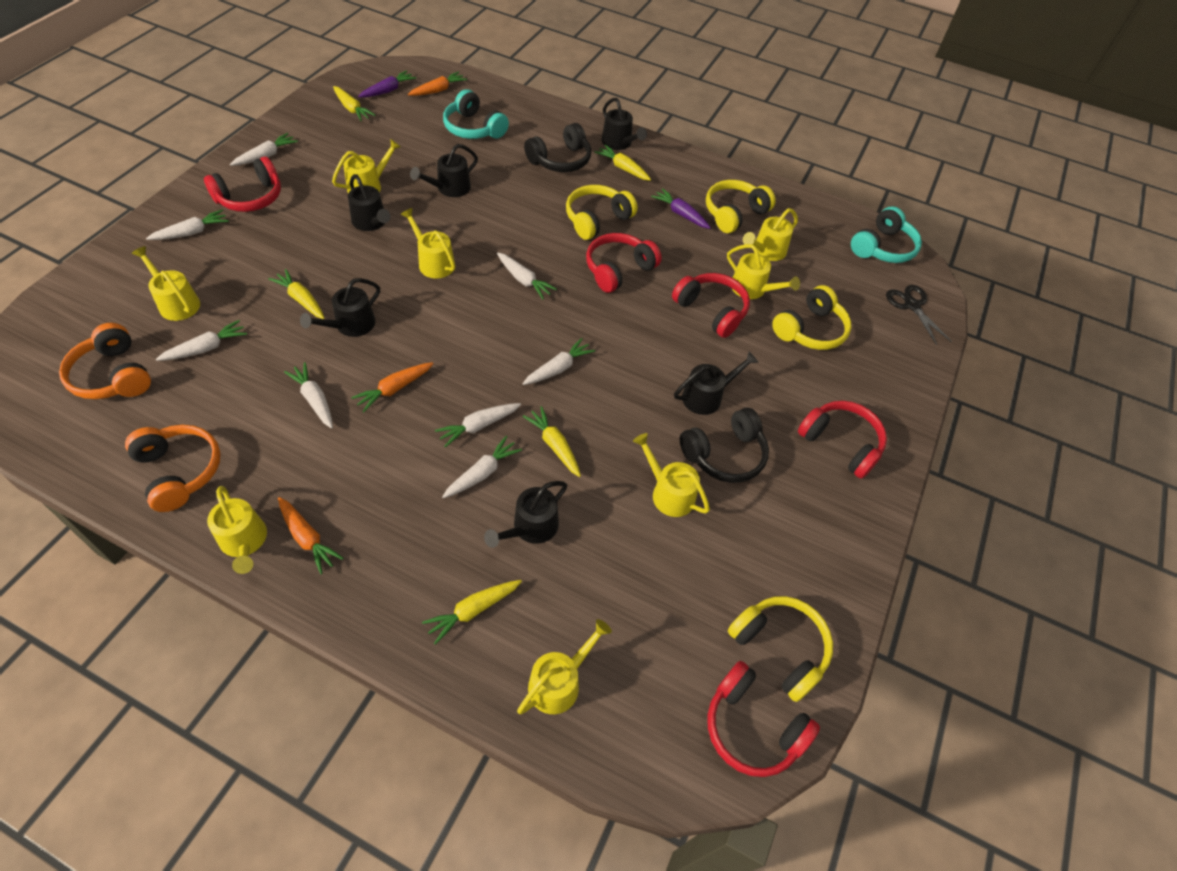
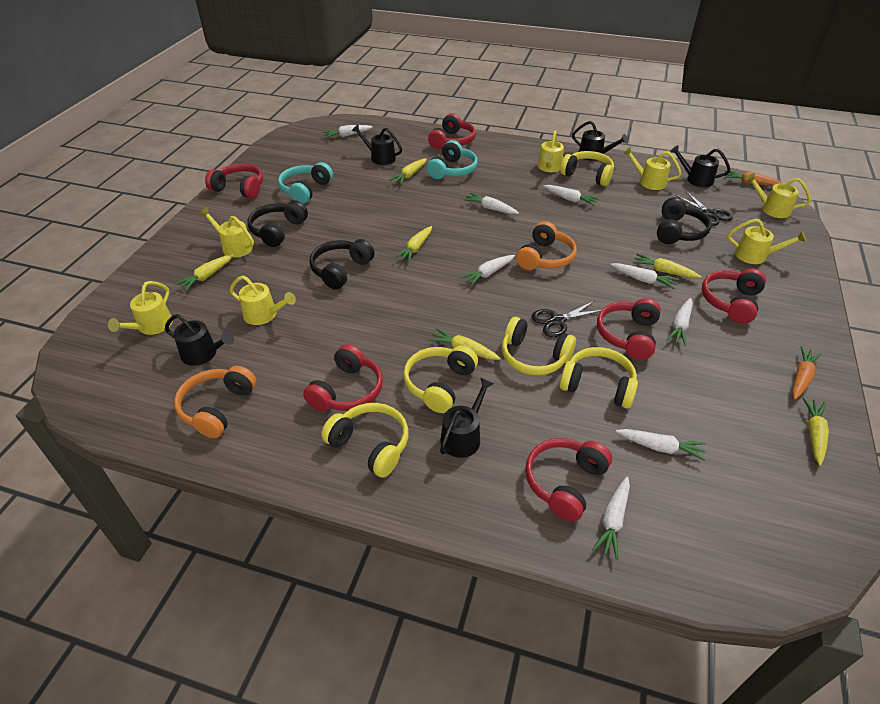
black headphones: 2 -> 3
black scissors: 1 -> 2
black watering can: 6 -> 5
orange carrot: 3 -> 2
purple carrot: 2 -> 0
red headphones: 5 -> 6
yellow carrot: 5 -> 6
yellow headphones: 4 -> 5
yellow watering can: 8 -> 7

